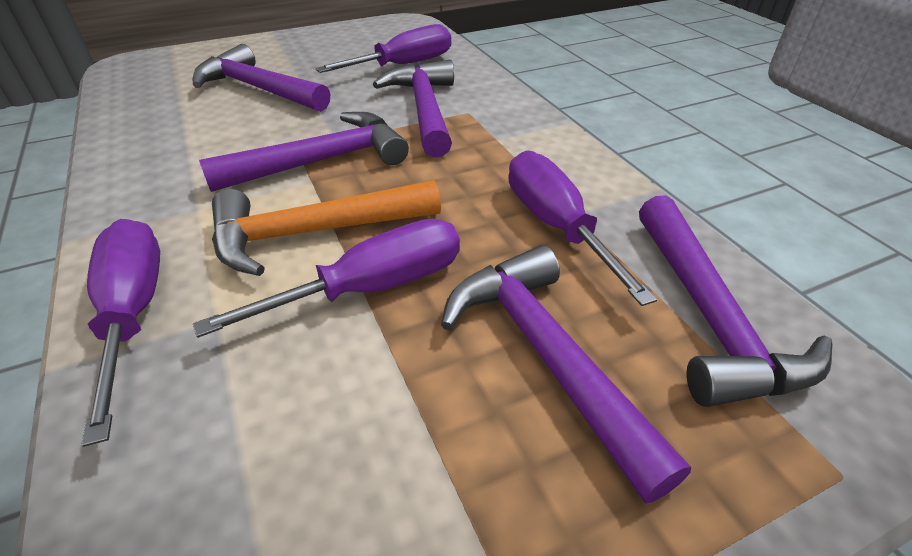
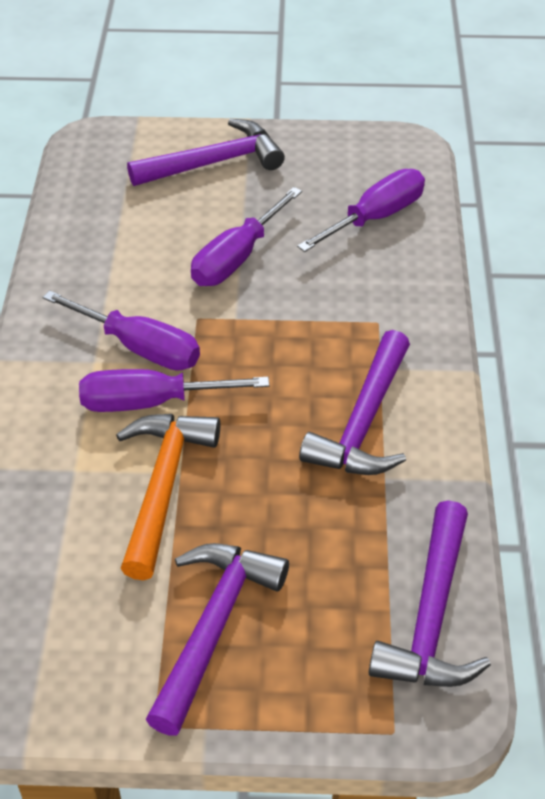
purple hammer: 5 -> 4

